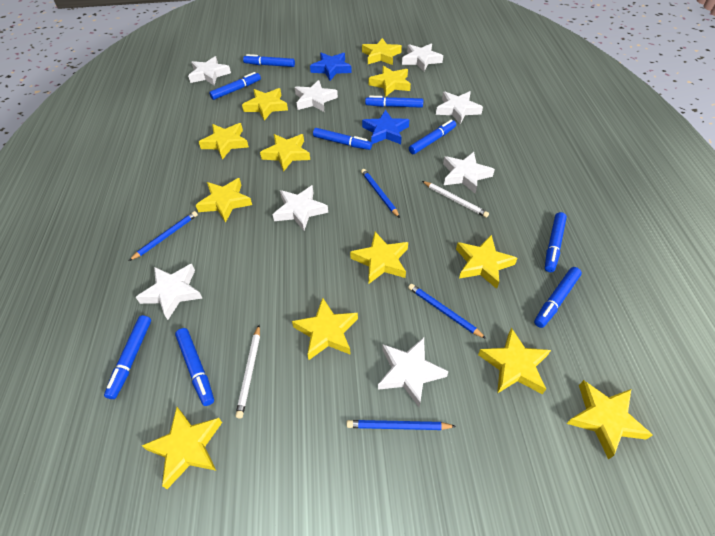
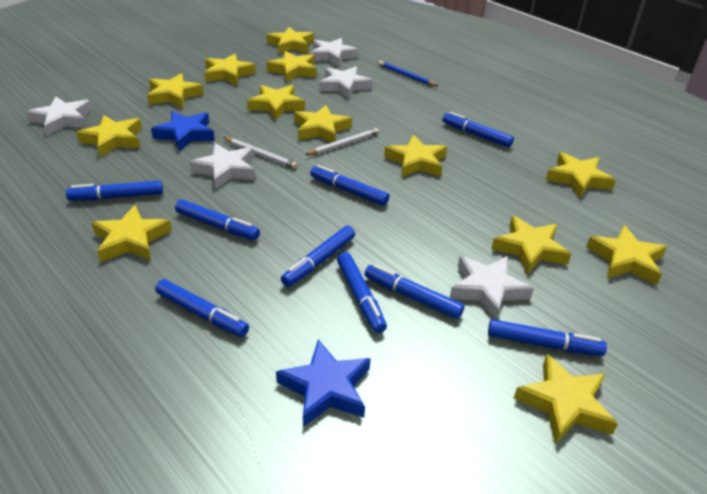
blue pencil: 4 -> 1
white star: 8 -> 5
yellow star: 12 -> 13

